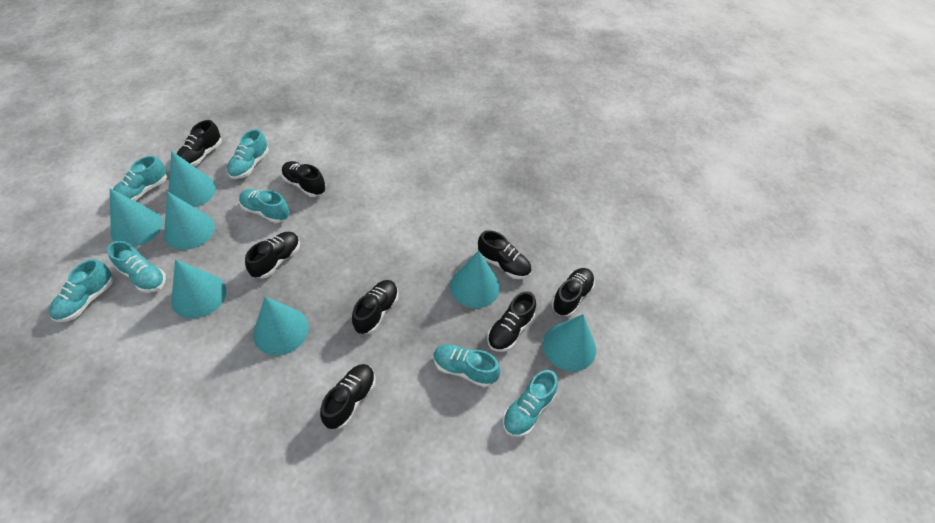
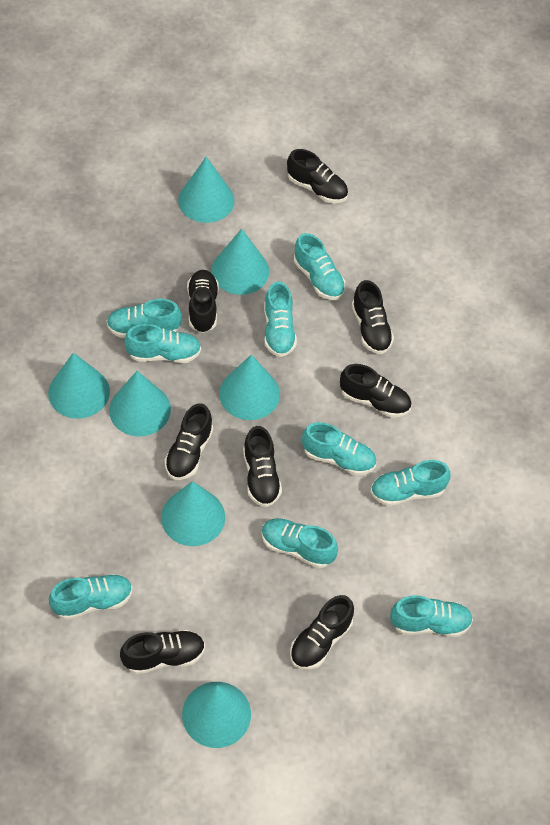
turquoise shoe: 7 -> 9

